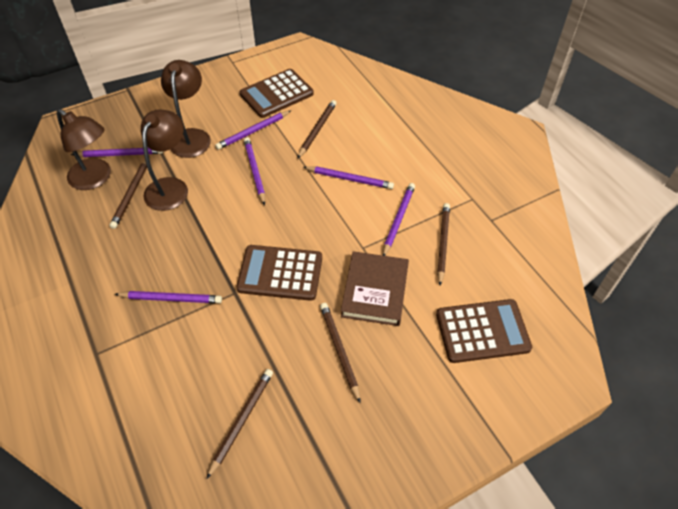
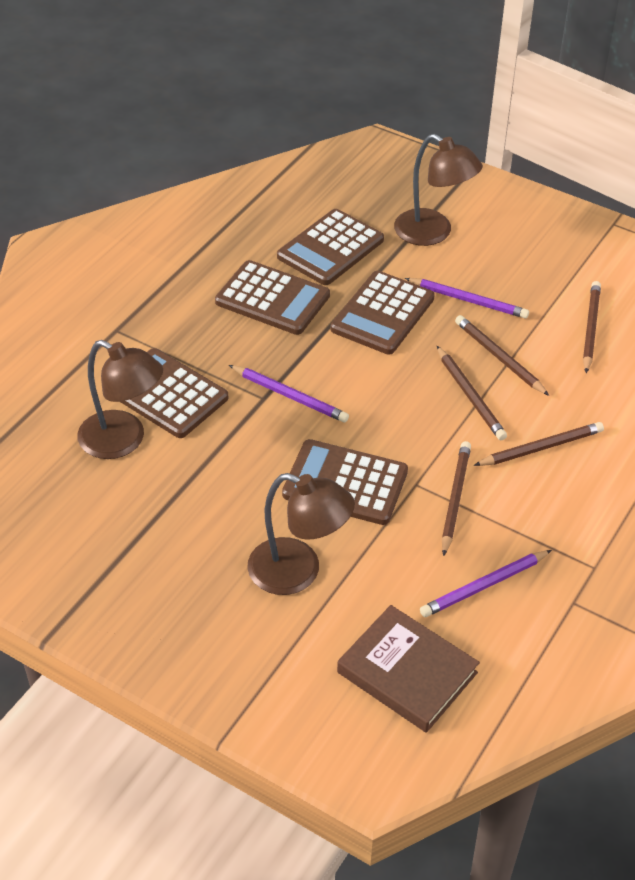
brown calculator: 3 -> 5
purple pencil: 6 -> 3

